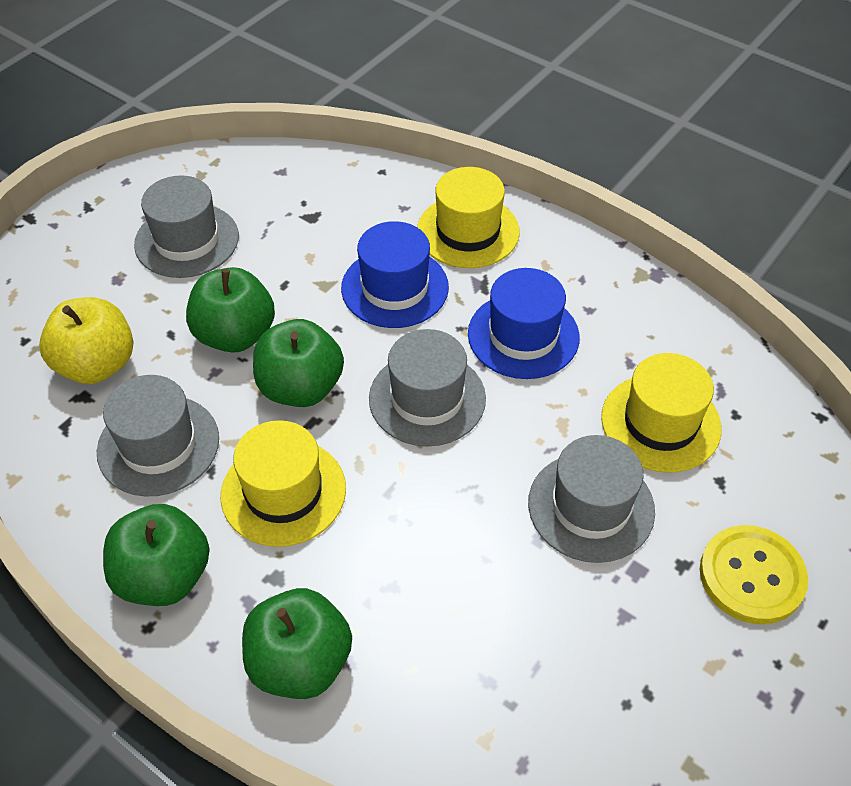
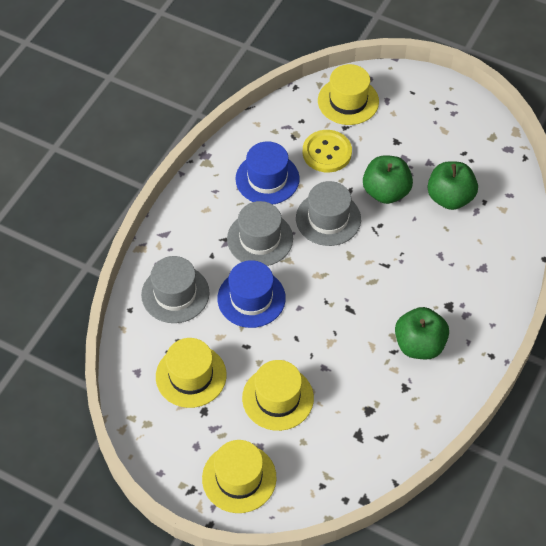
green apple: 4 -> 3
grey hat: 4 -> 3
yellow apple: 1 -> 0
yellow hat: 3 -> 4

